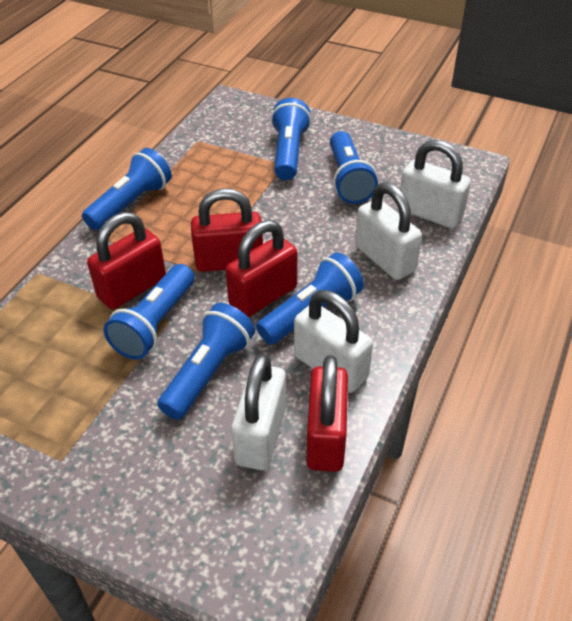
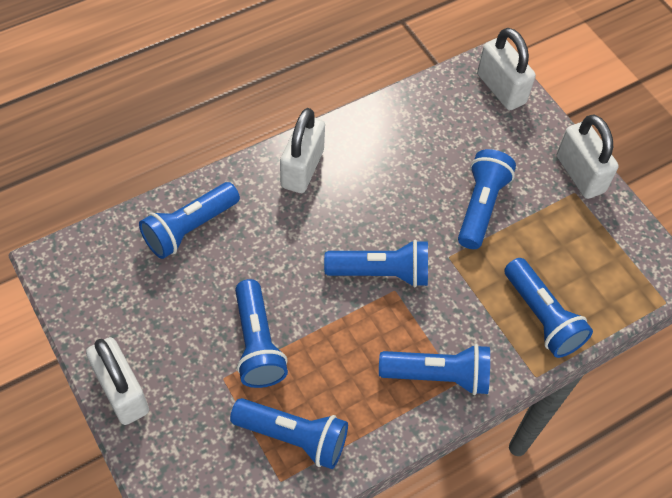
blue flashlight: 6 -> 7
red padlock: 4 -> 0

